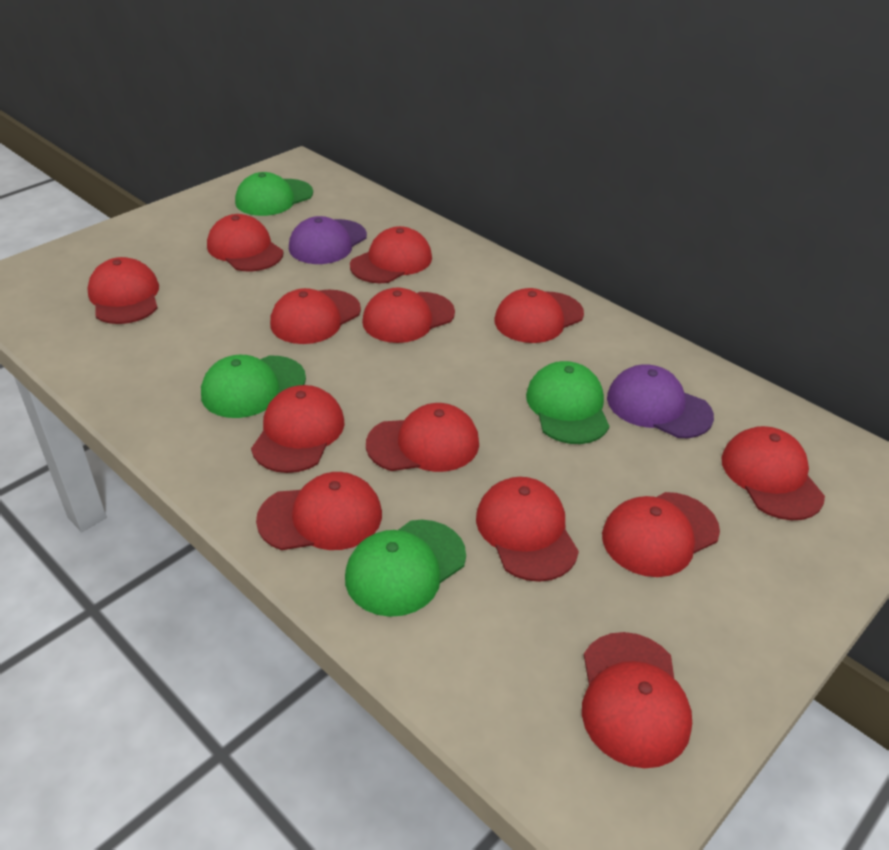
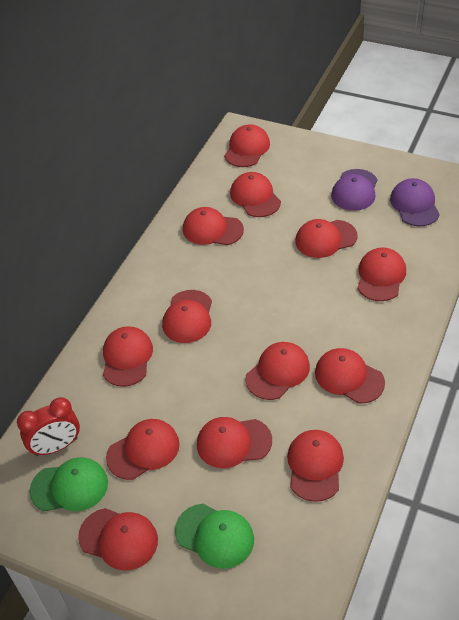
green cap: 4 -> 2
red clock: 0 -> 1

